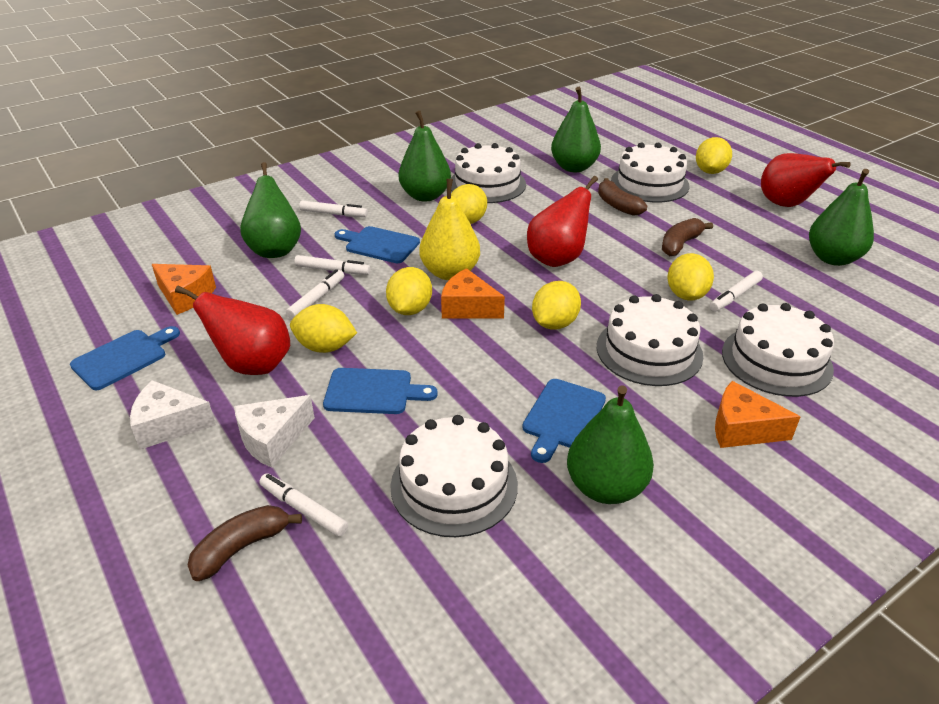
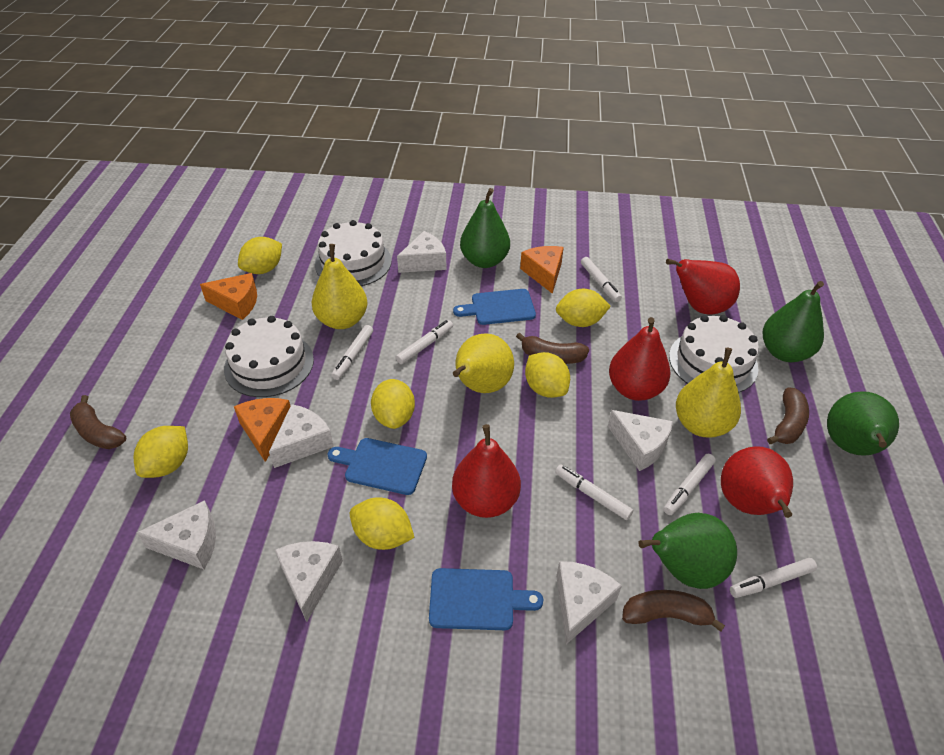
blue cutting board: 4 -> 3
brown banana: 3 -> 4
green pear: 5 -> 4
red pear: 3 -> 4
white cake: 5 -> 3
white cheese: 2 -> 6
white marker: 5 -> 6
yellow pear: 1 -> 3

